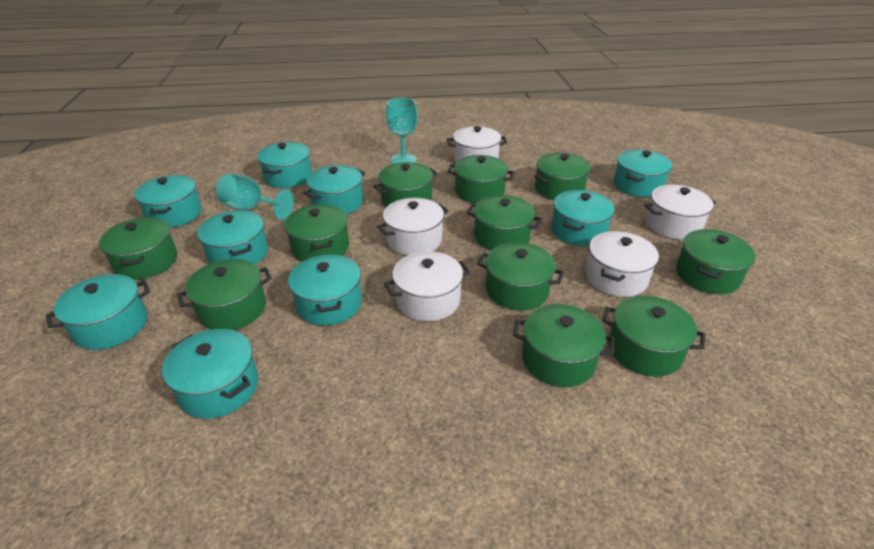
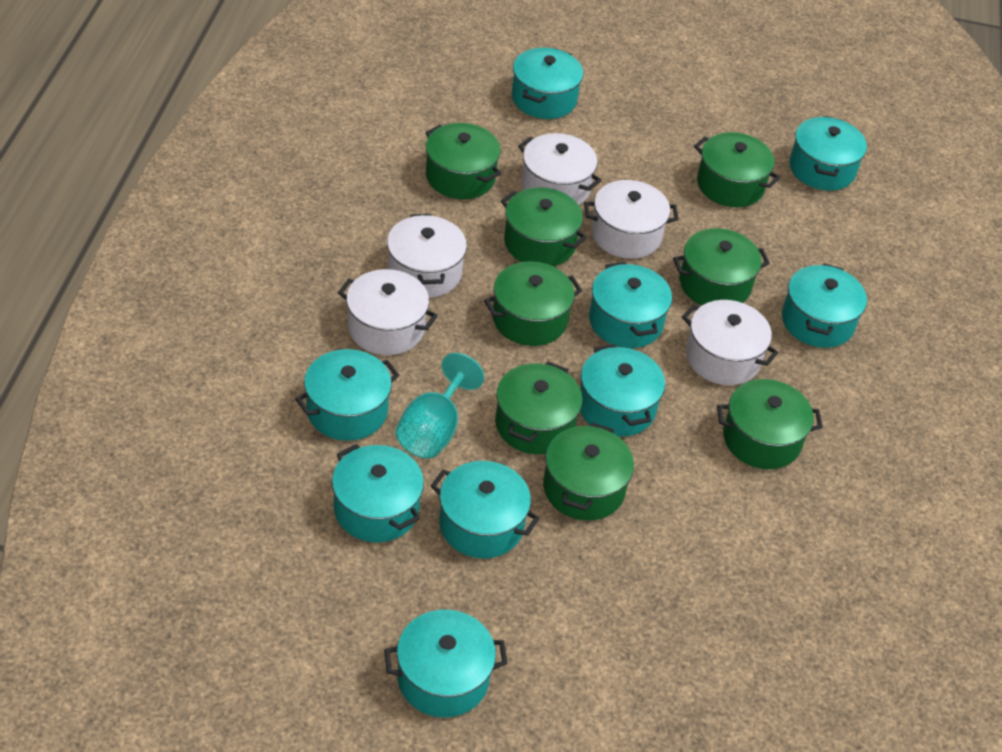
green pot: 11 -> 8
turquoise goblet: 2 -> 1

